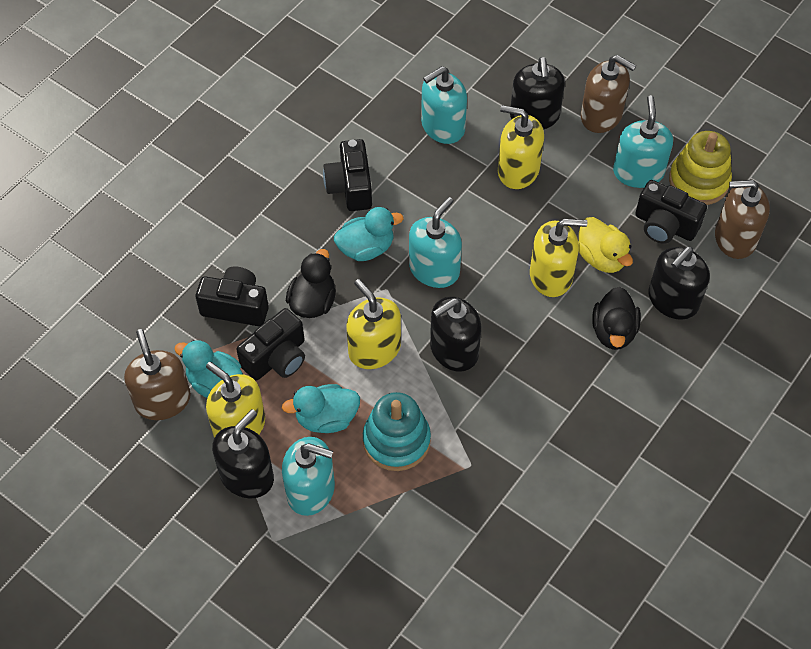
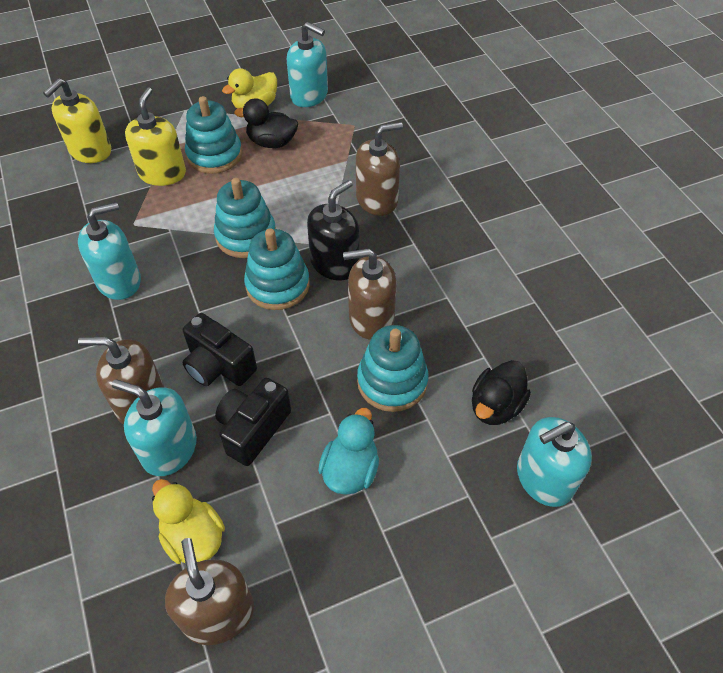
black camera: 4 -> 2
black soap dispenser: 4 -> 1
brown soap dispenser: 3 -> 4
turquoise duck: 3 -> 1
turquoise stacking toy: 1 -> 4
yellow duck: 1 -> 2
yellow soap dispenser: 4 -> 2
yellow stacking toy: 1 -> 0

